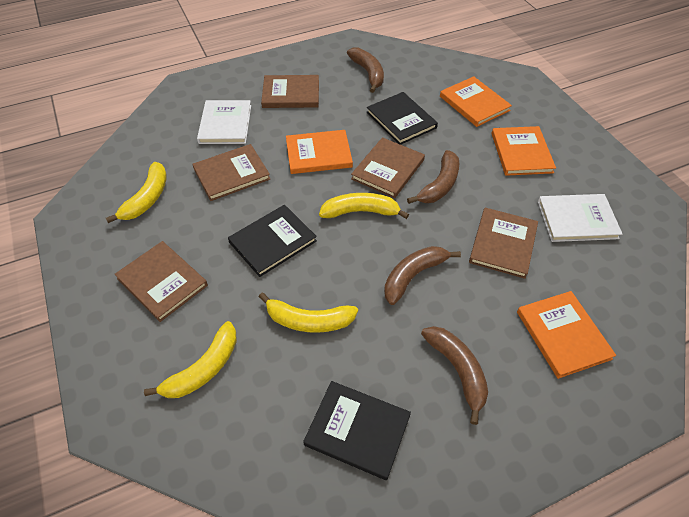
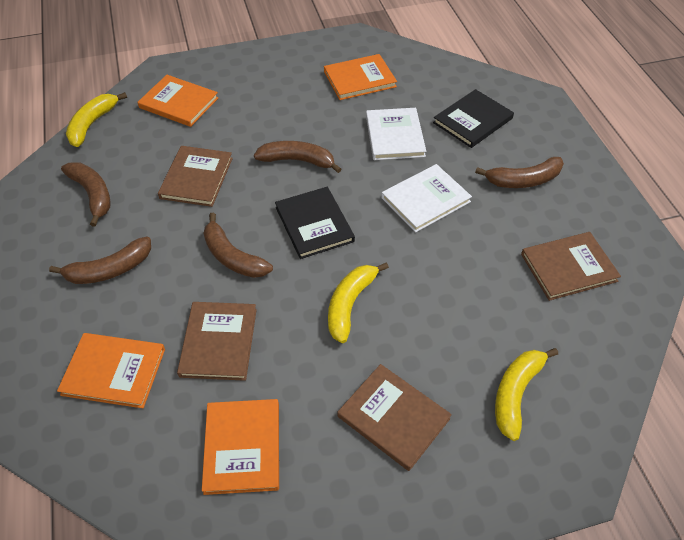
black book: 3 -> 2
brown banana: 4 -> 5
brown book: 5 -> 4
yellow banana: 4 -> 3

